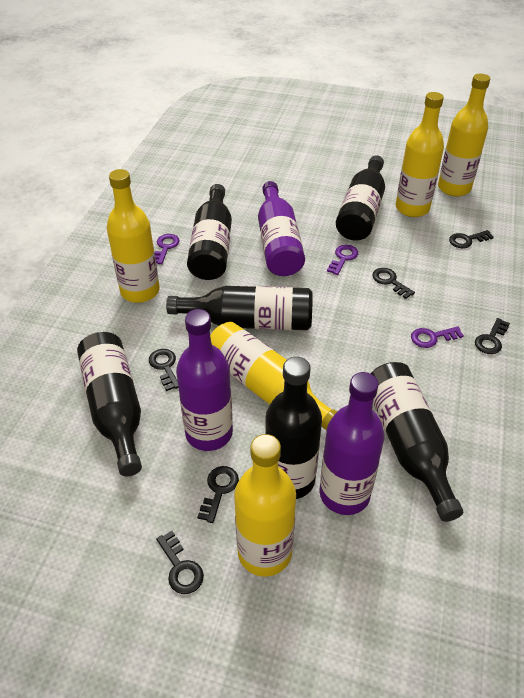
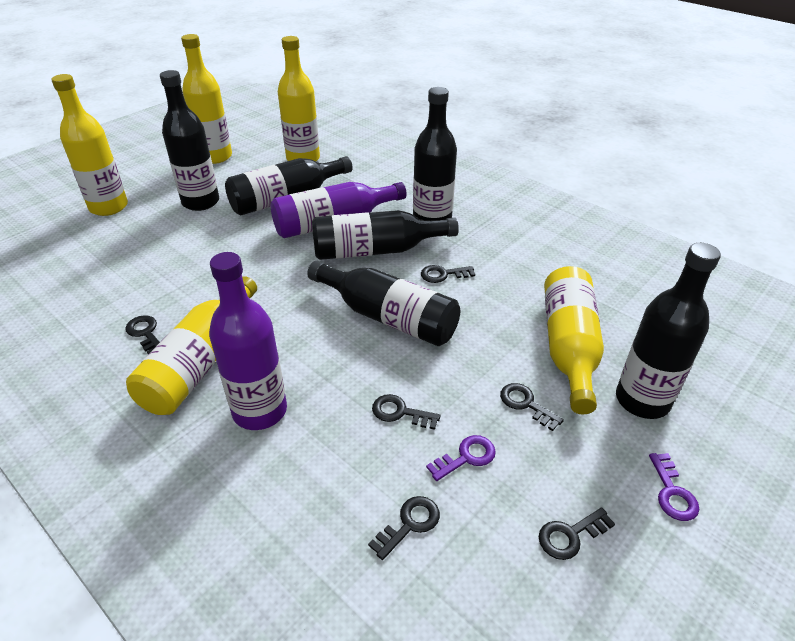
purple bottle: 3 -> 2
purple key: 3 -> 2

